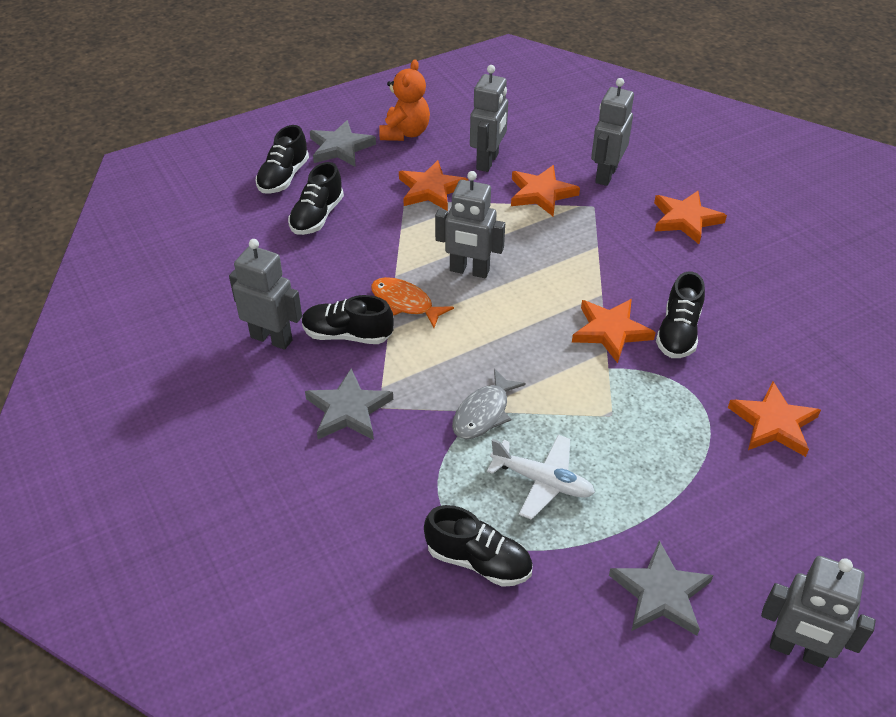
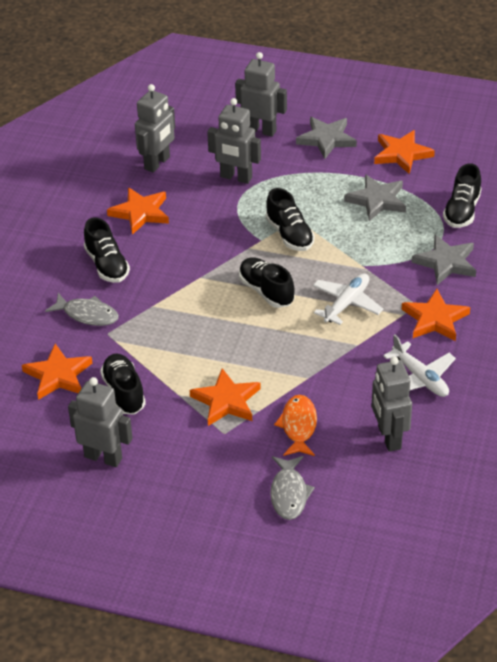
grey fish: 1 -> 2
orange teddy bear: 1 -> 0
white plane: 1 -> 2

